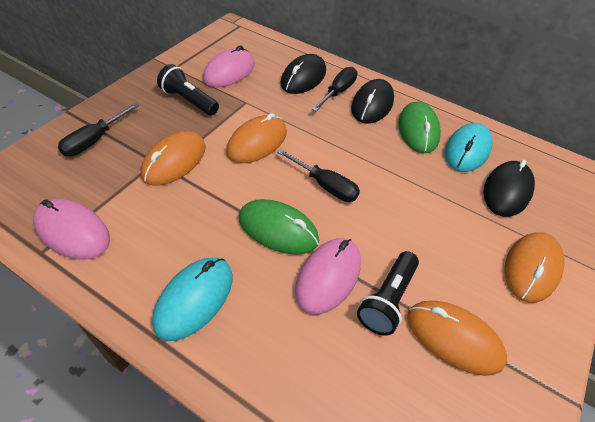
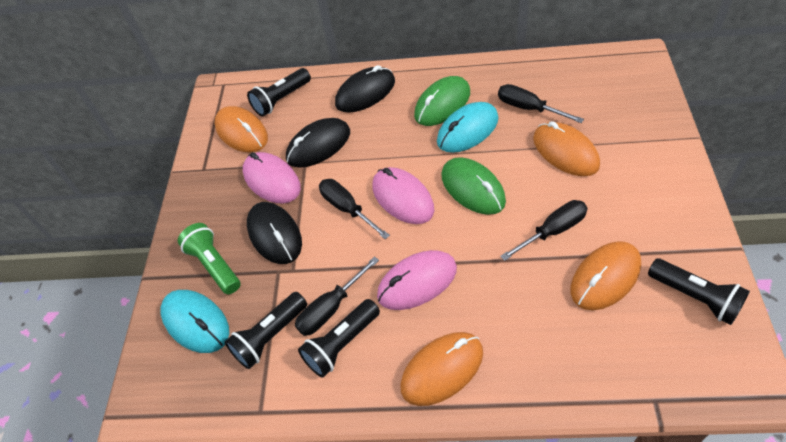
black flashlight: 2 -> 4
black screwdriver: 3 -> 4
green flashlight: 0 -> 1

